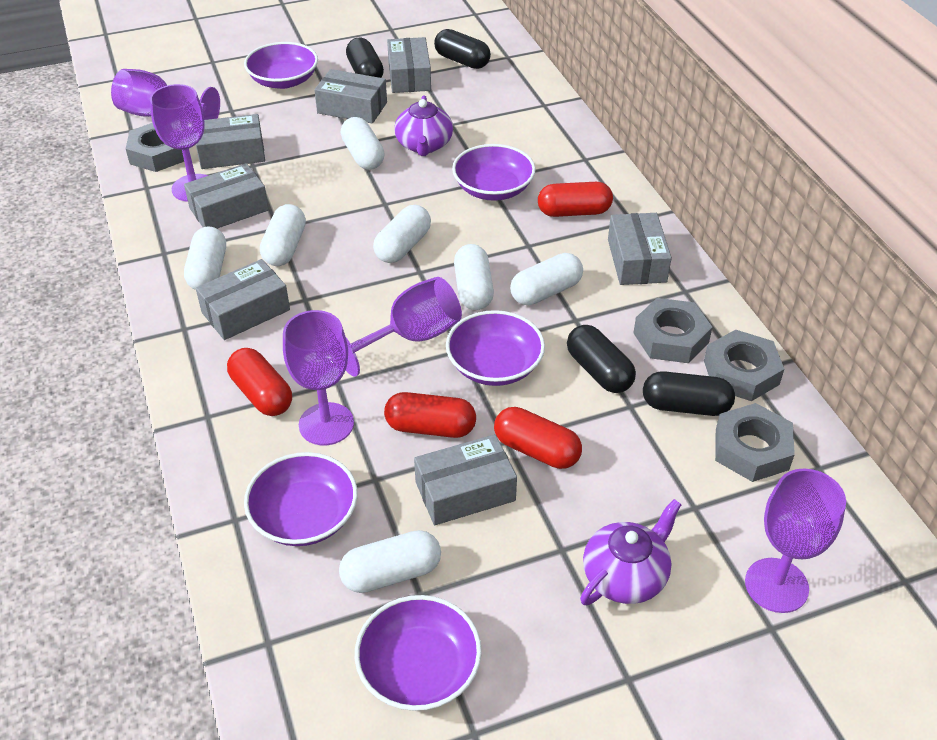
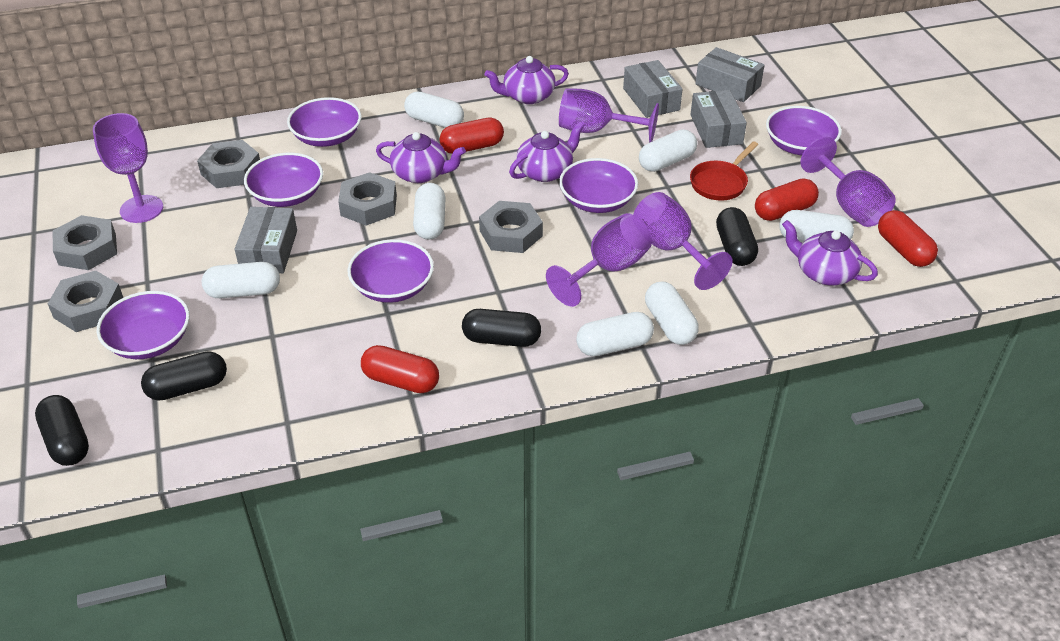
grey box: 7 -> 4
grey nut: 4 -> 5
purple bowl: 5 -> 6
purple teapot: 2 -> 4
red pan: 0 -> 1

